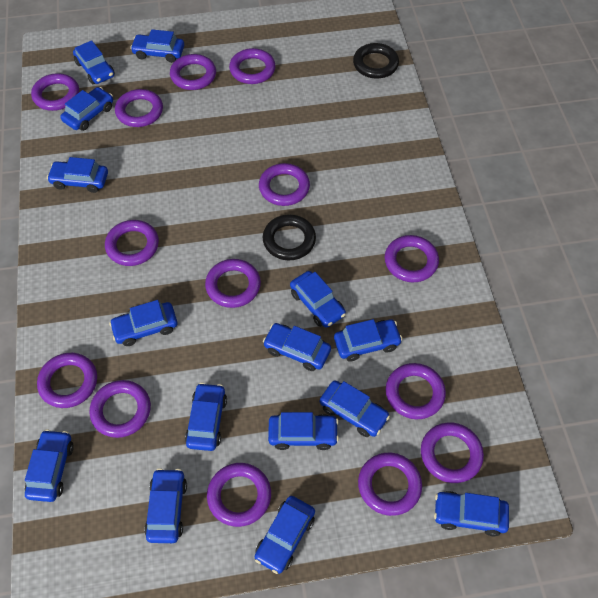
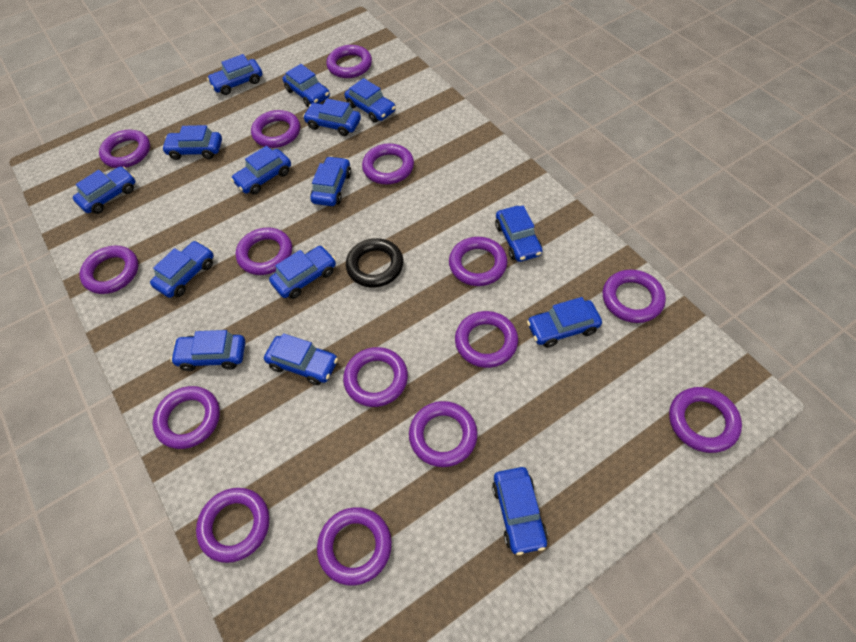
black ring: 2 -> 1
purple ring: 14 -> 15

